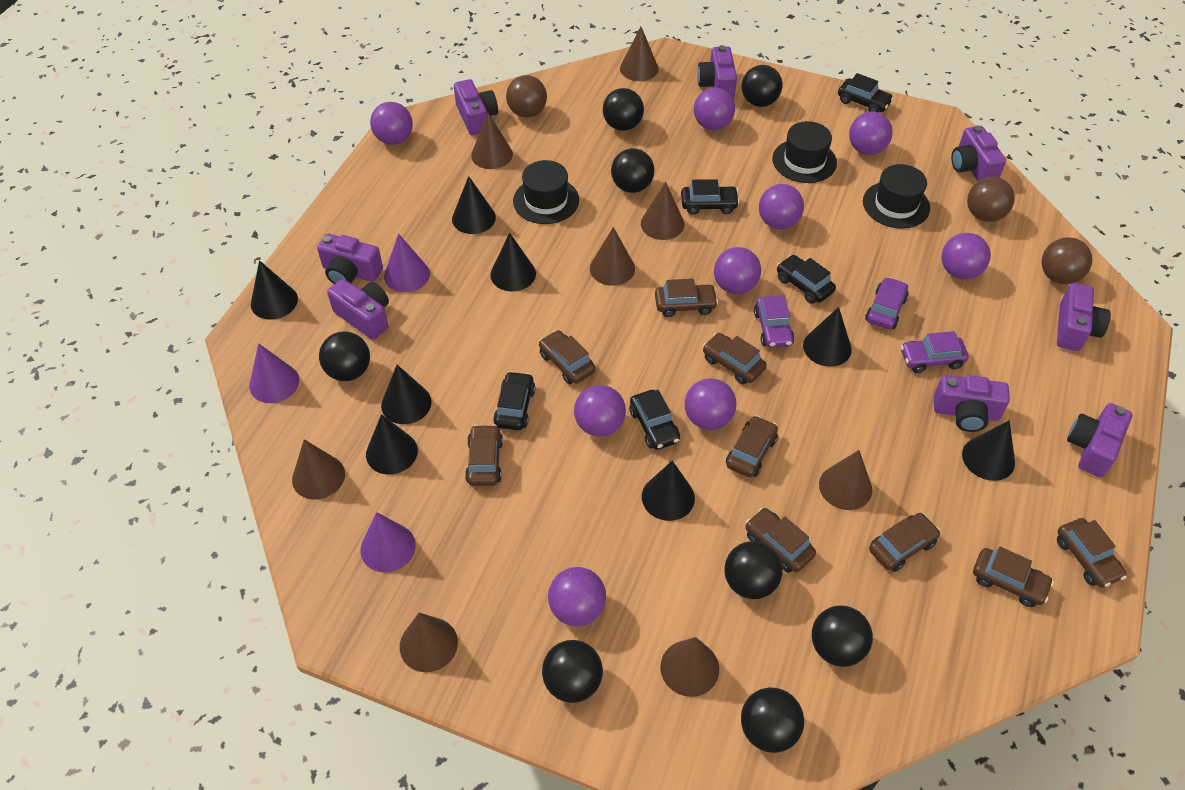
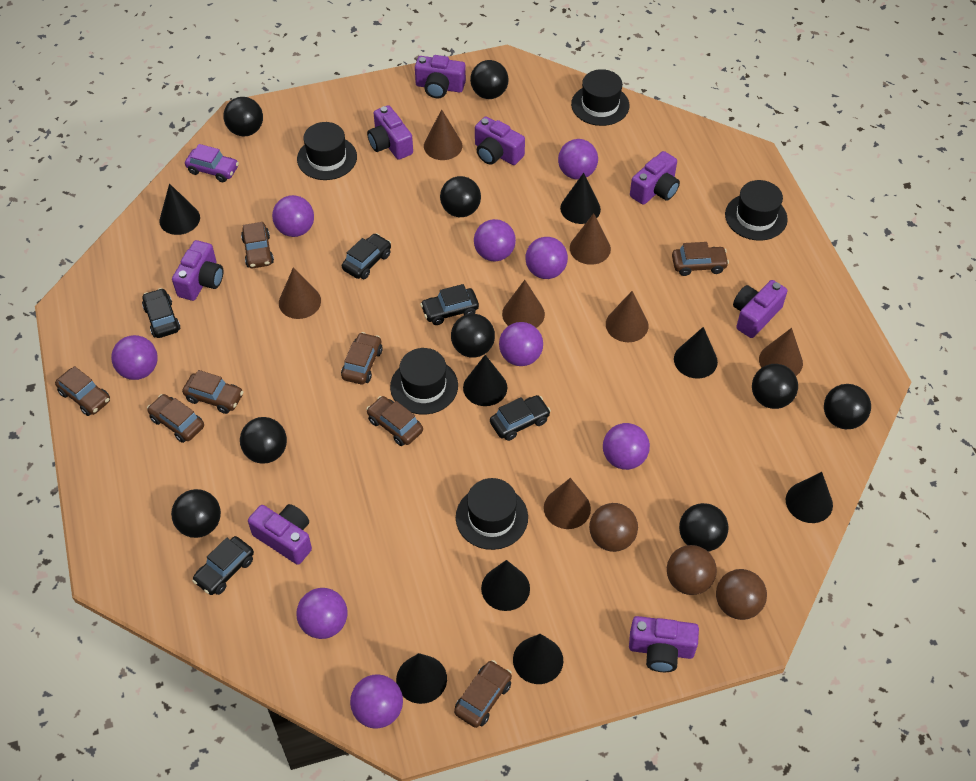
black ball: 8 -> 9
black hat: 3 -> 5
brown car: 9 -> 8
brown cone: 8 -> 7
purple car: 3 -> 1
purple cone: 3 -> 0

